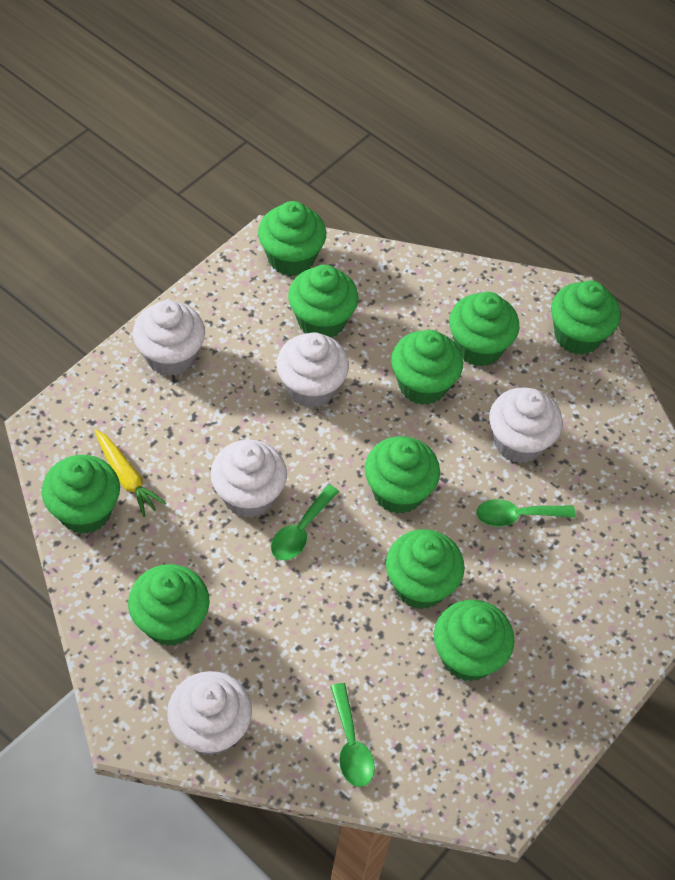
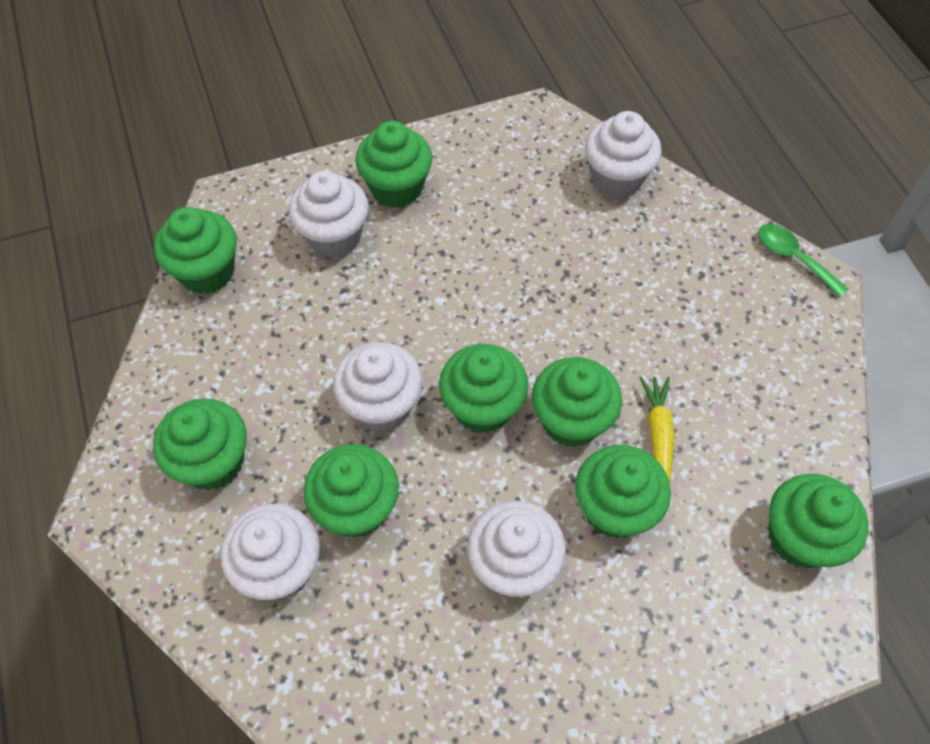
green cupcake: 10 -> 8
green spoon: 3 -> 1

